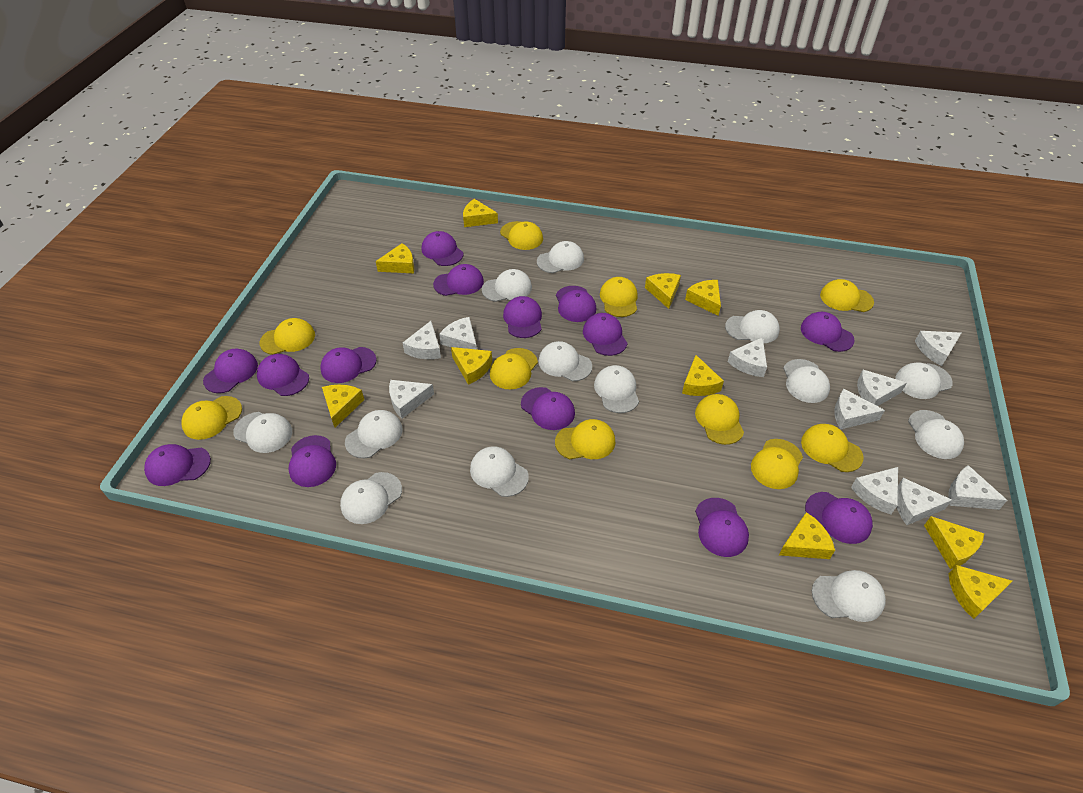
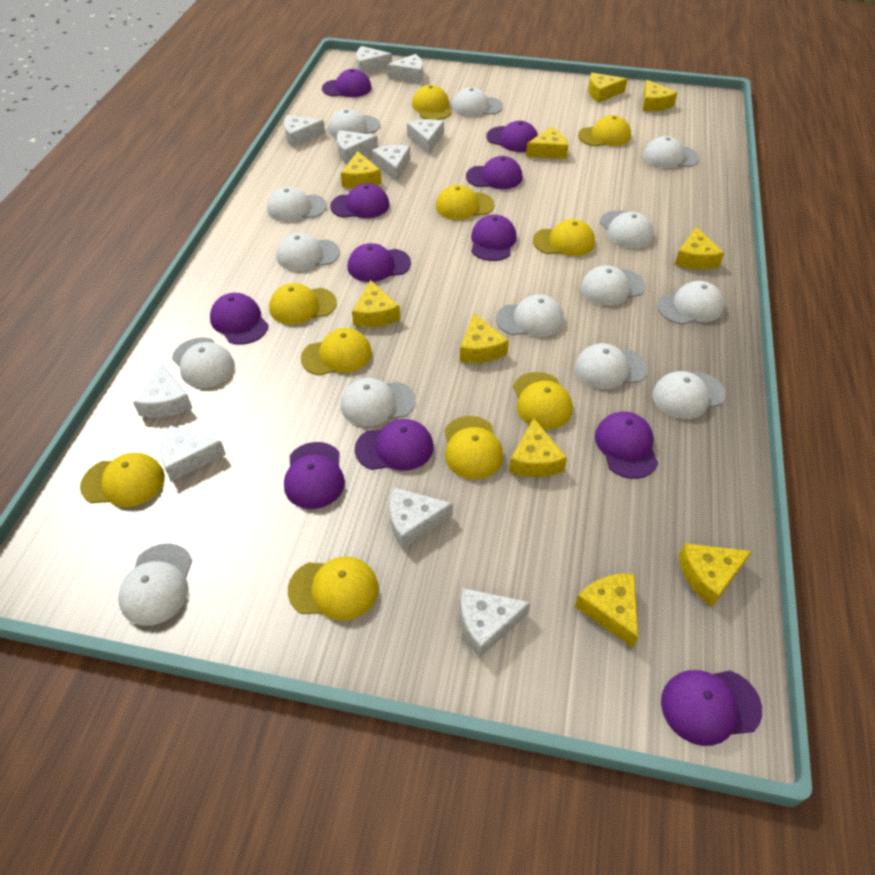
purple cap: 14 -> 11
white cap: 13 -> 14

